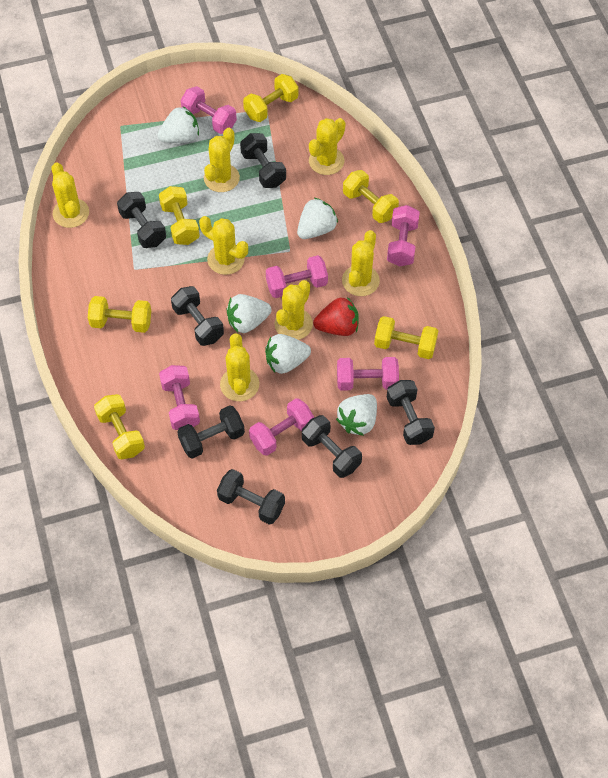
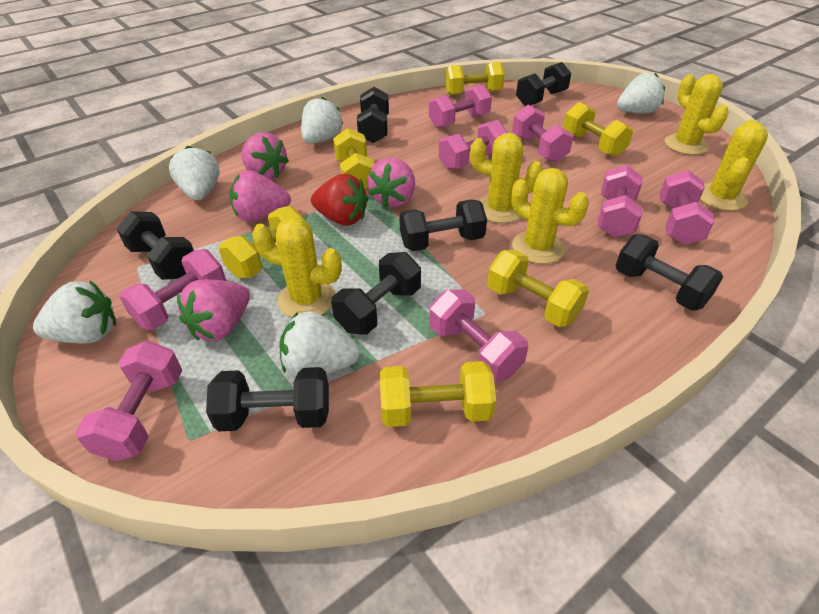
pink dumbbell: 6 -> 8
pink strawberry: 0 -> 4
yellow cactus: 7 -> 5

